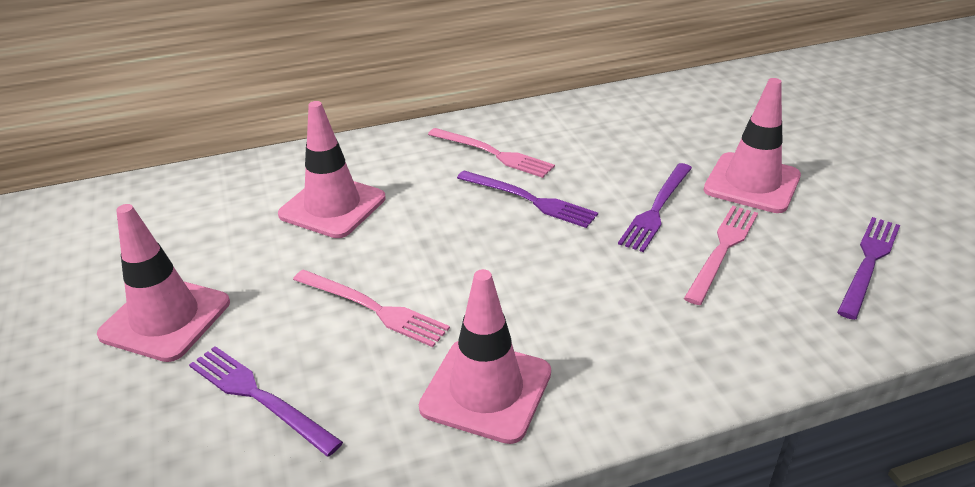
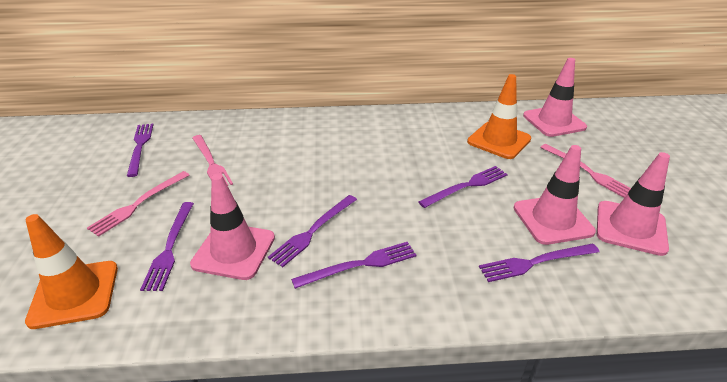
orange traffic cone: 0 -> 2
purple fork: 4 -> 6

